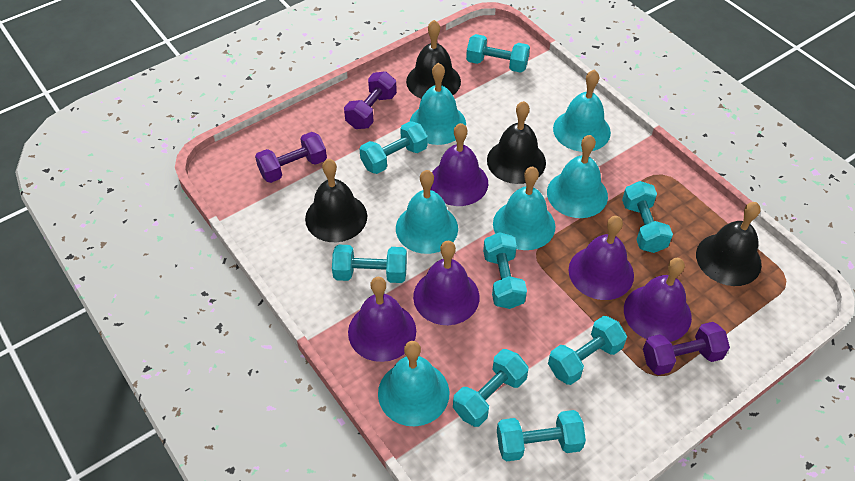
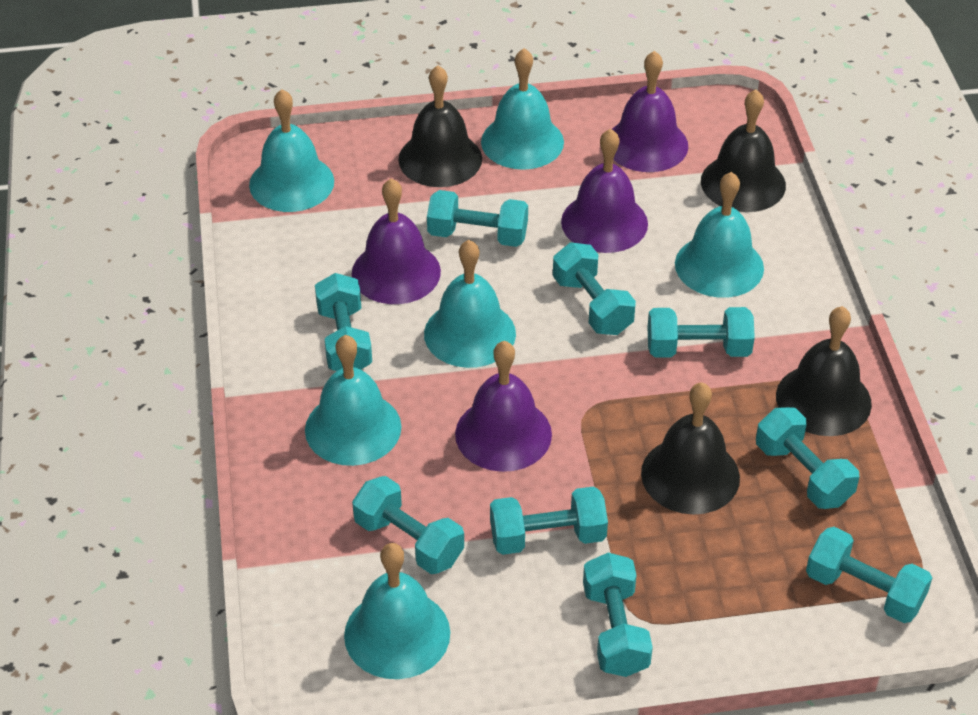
purple bell: 5 -> 4
purple dumbbell: 3 -> 0
turquoise dumbbell: 8 -> 9

